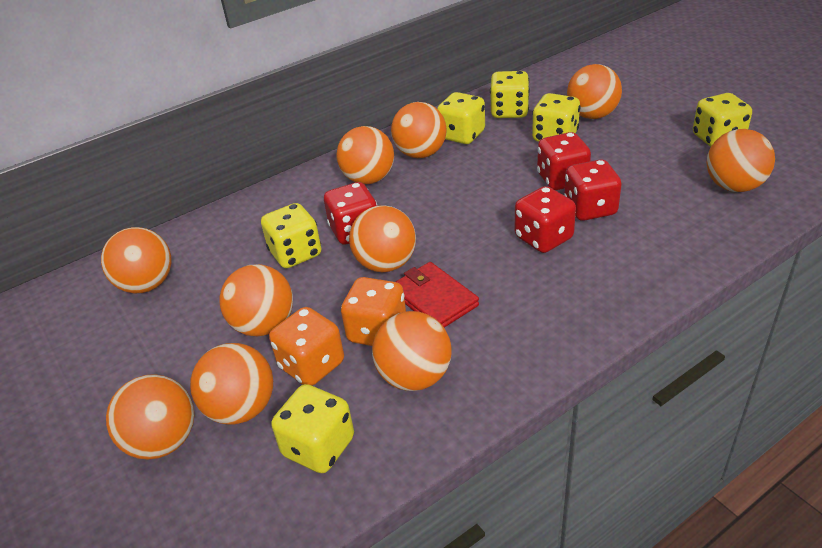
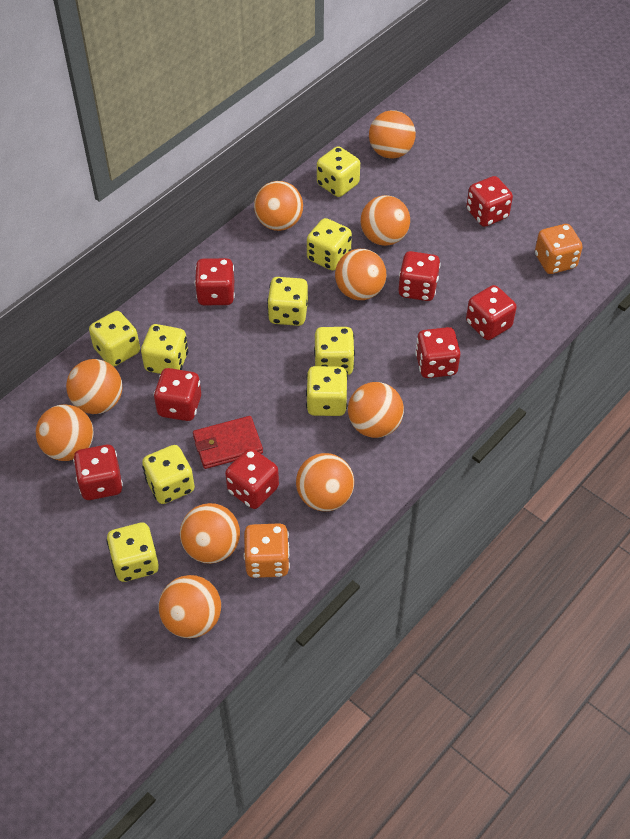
red dice: 4 -> 8
yellow dice: 6 -> 9

